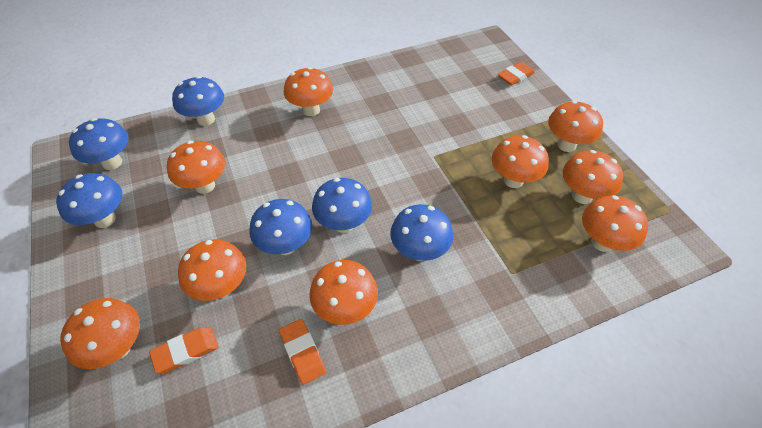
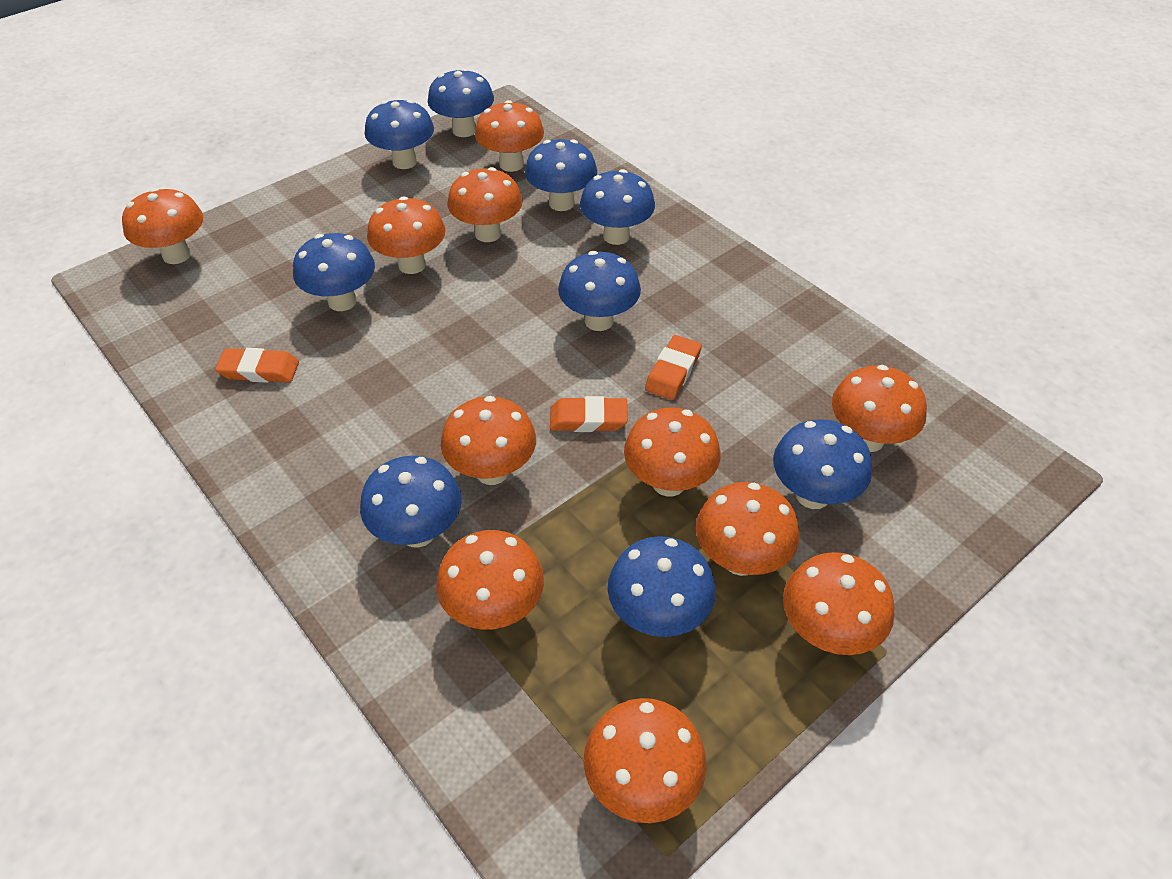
blue mushroom: 6 -> 9
orange mushroom: 9 -> 11

